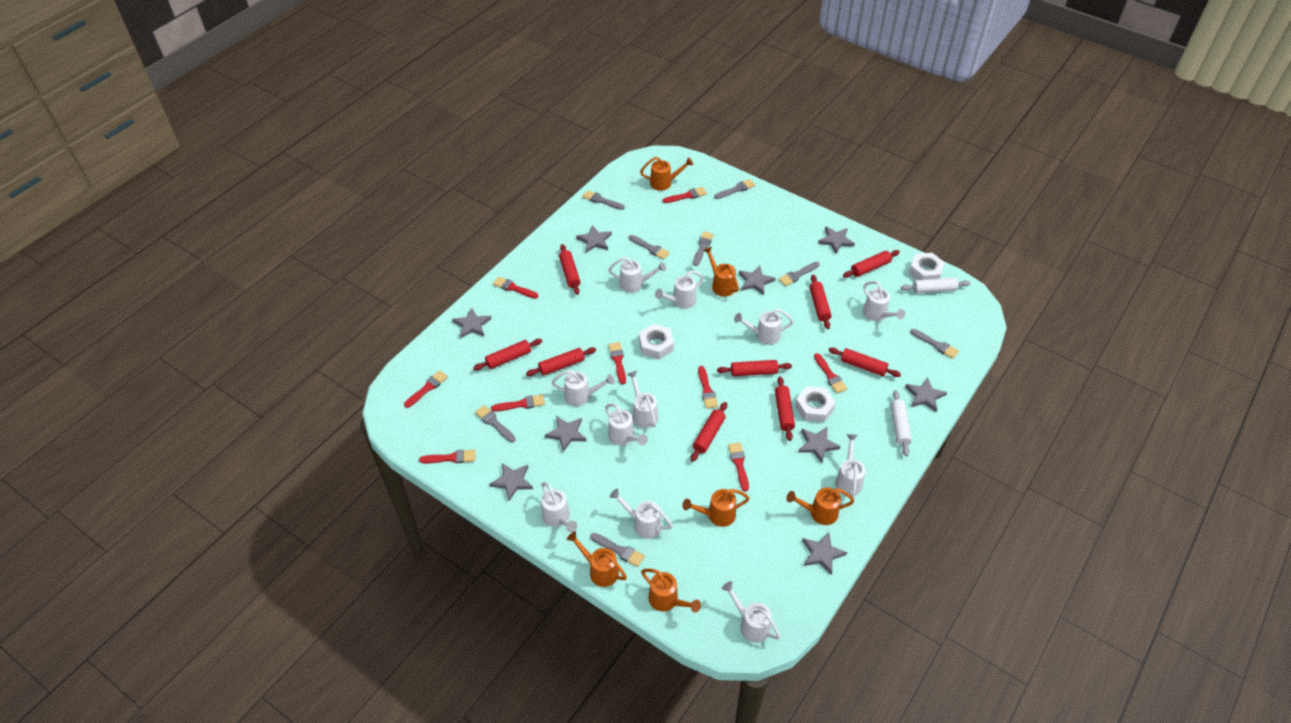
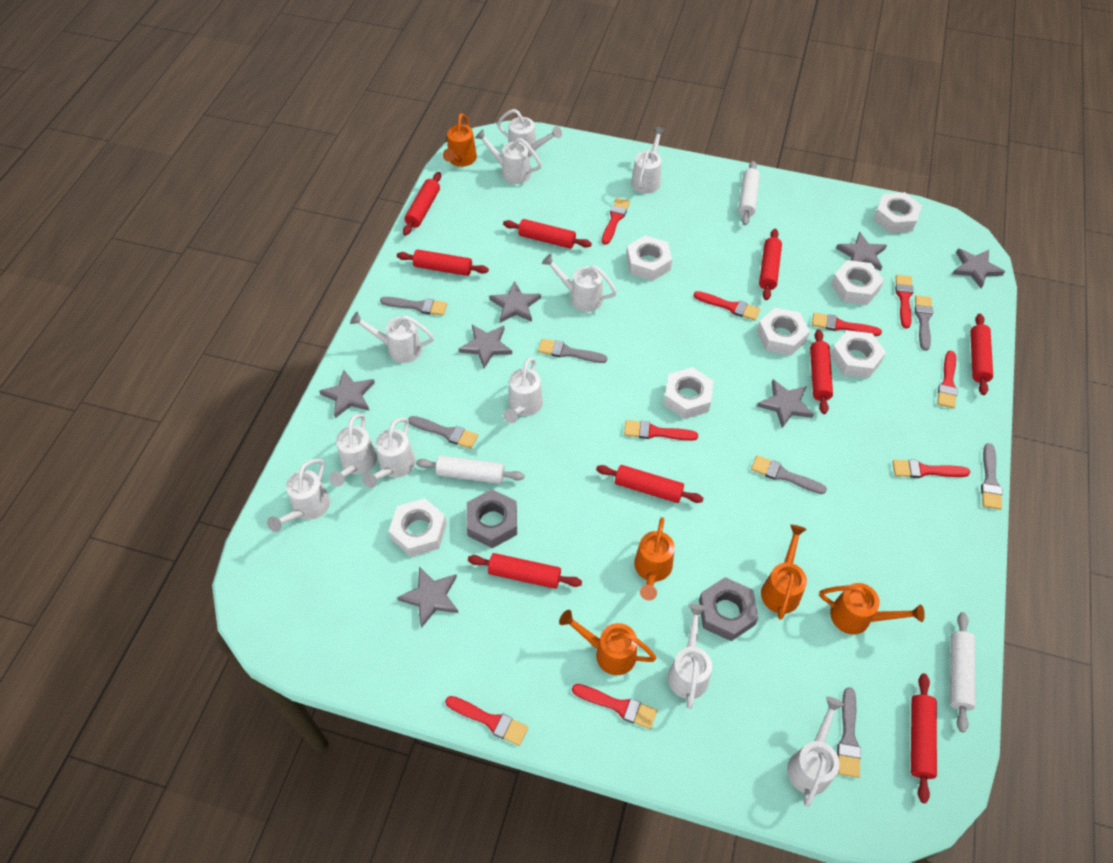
grey brush: 8 -> 7
grey nut: 0 -> 2
grey star: 9 -> 7
orange watering can: 6 -> 5
white nut: 3 -> 7
white rolling pin: 2 -> 3

